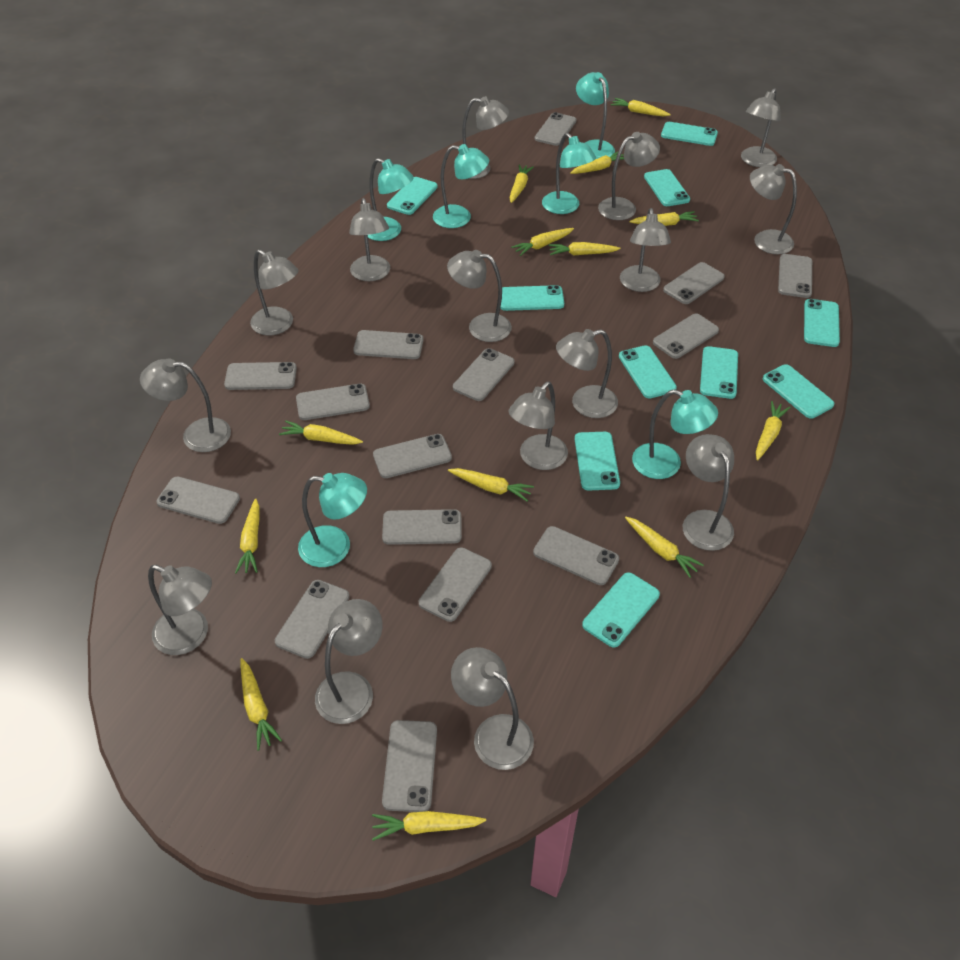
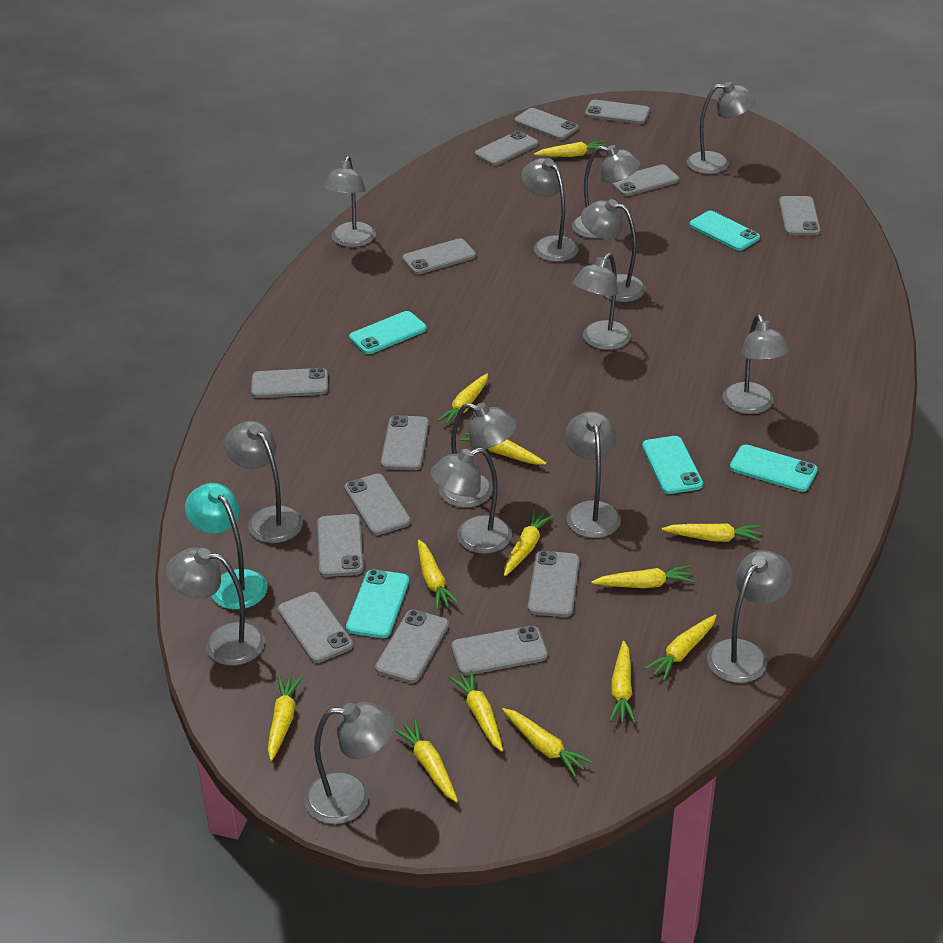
grey lamp: 15 -> 14
grey phone: 15 -> 14
turquoise lamp: 6 -> 1
turquoise phone: 10 -> 5

